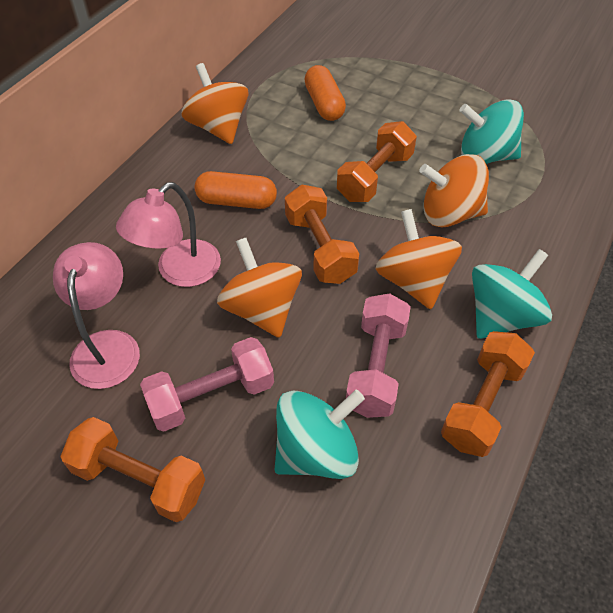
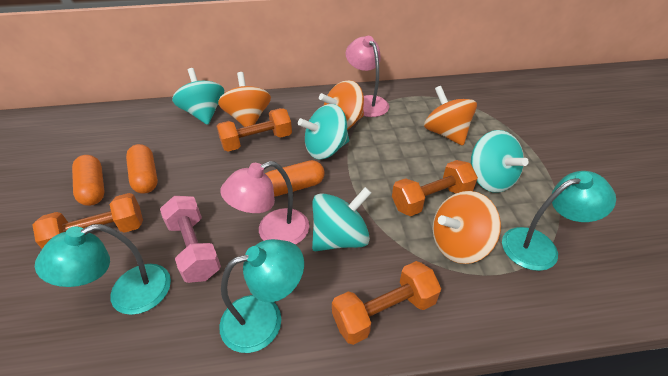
orange capsule: 2 -> 3
pink dumbbell: 2 -> 1
turquoise lamp: 0 -> 3
turquoise spinning top: 3 -> 4

